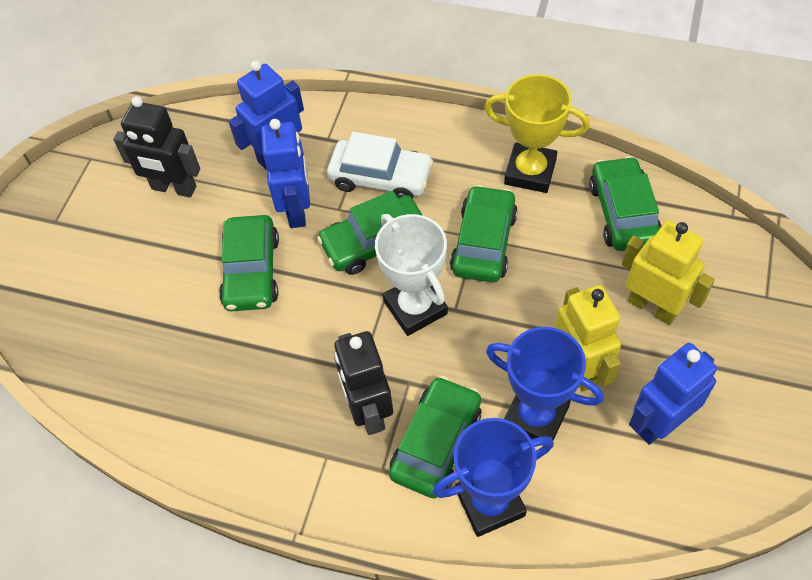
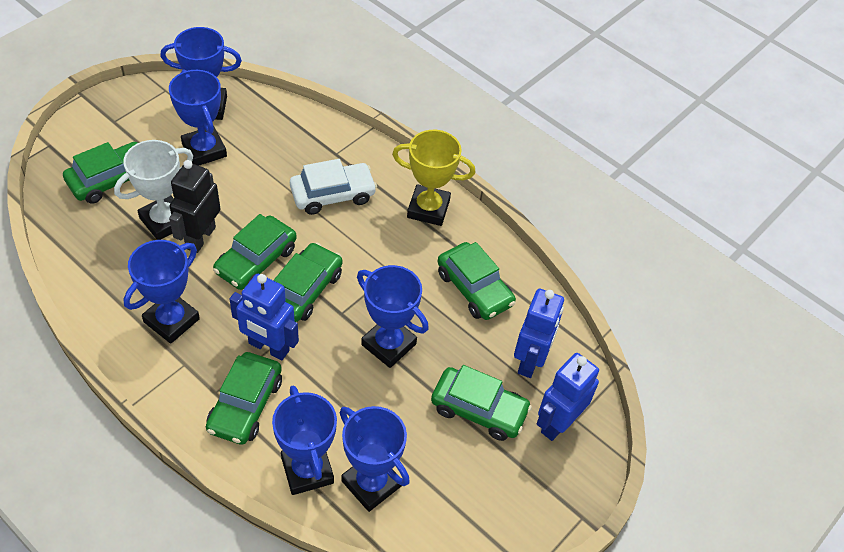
black robot: 2 -> 1
blue trophy: 2 -> 6
green car: 5 -> 6
yellow robot: 2 -> 0

